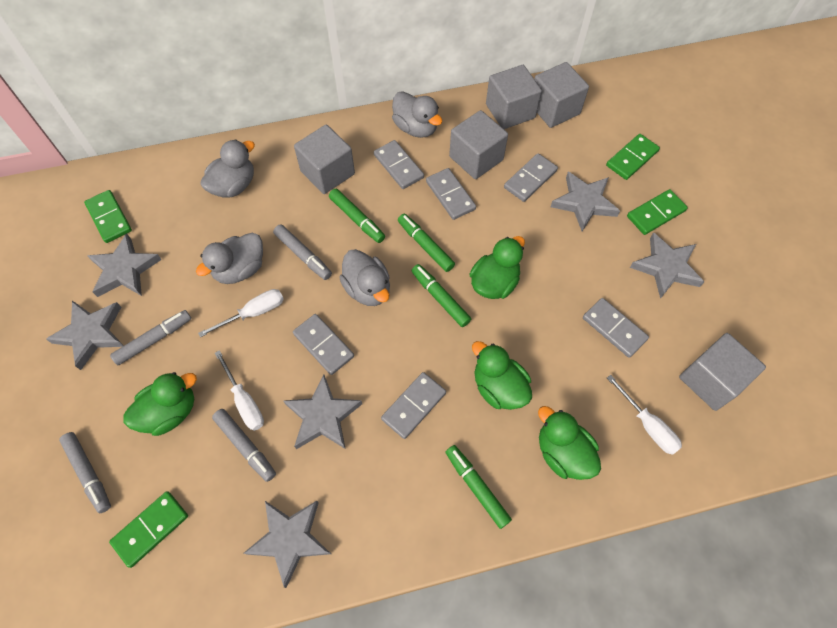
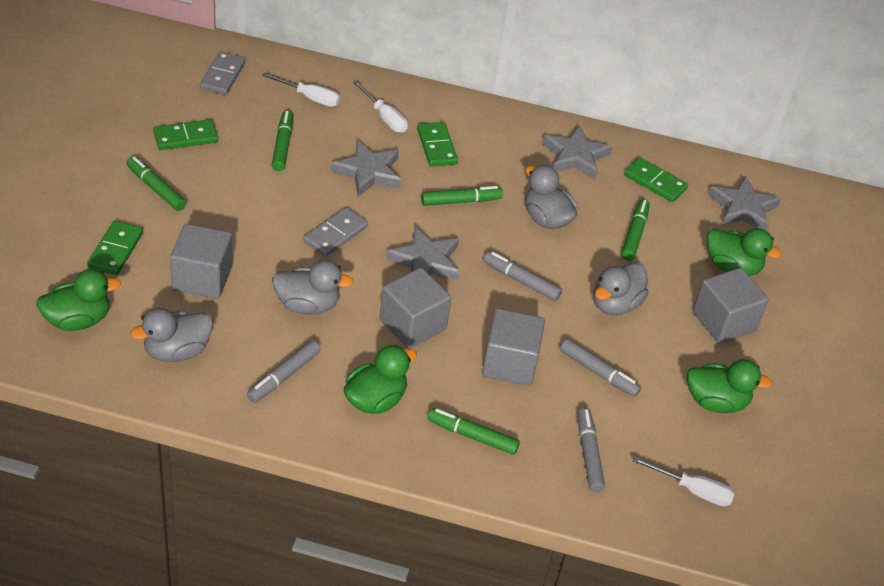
green marker: 4 -> 5
grey cube: 5 -> 4
grey domino: 6 -> 2
grey star: 6 -> 4

